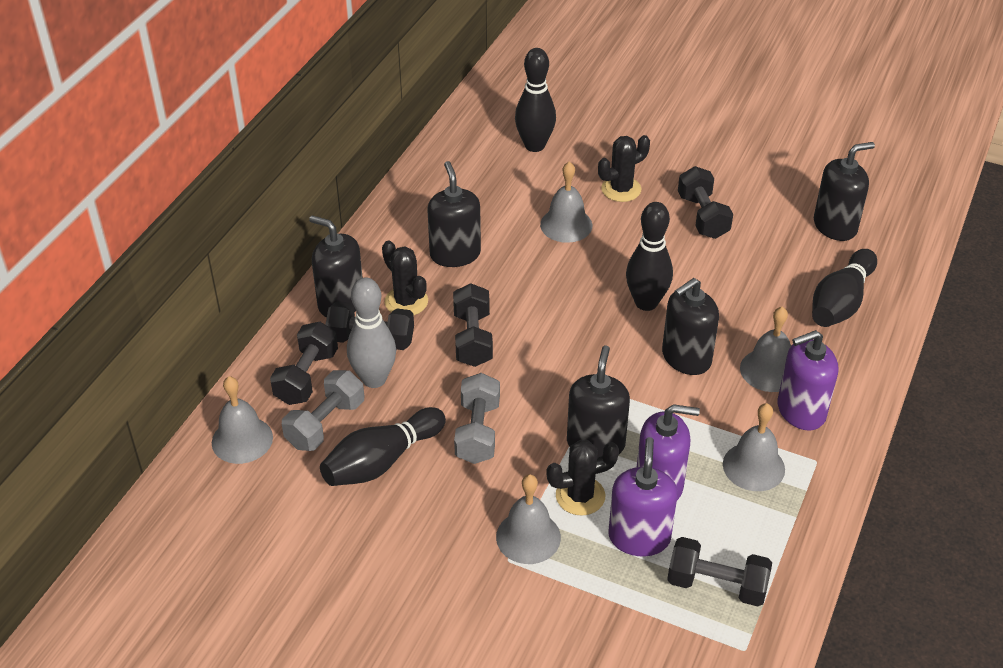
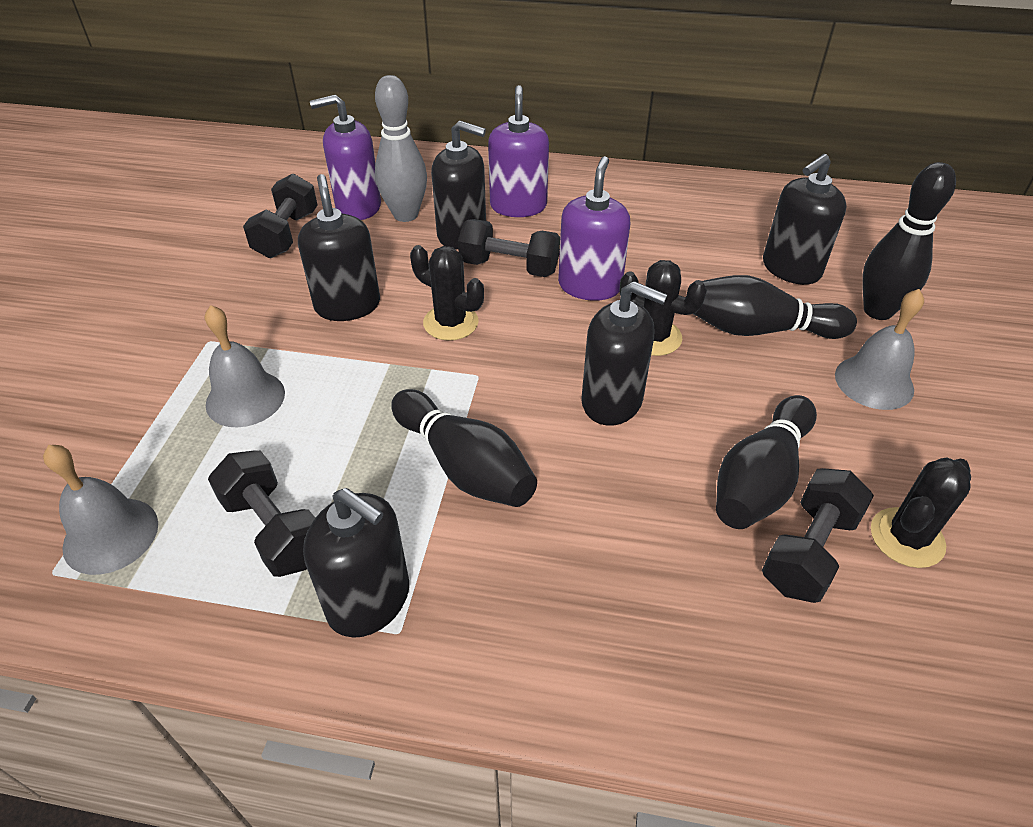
black dumbbell: 5 -> 4
grey bell: 5 -> 3
grey dumbbell: 2 -> 0

